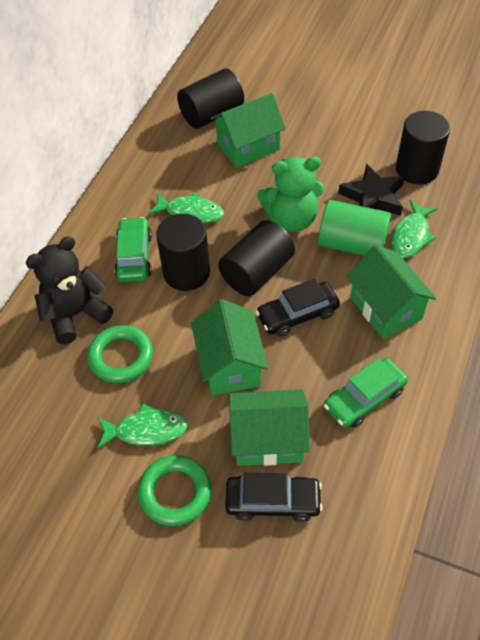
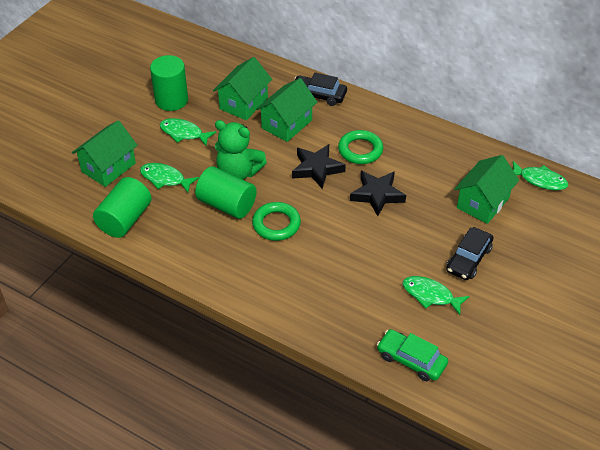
black cylinder: 4 -> 0
black star: 1 -> 2
black teddy bear: 1 -> 0
green car: 2 -> 1
green cylinder: 1 -> 3
green fish: 3 -> 4

